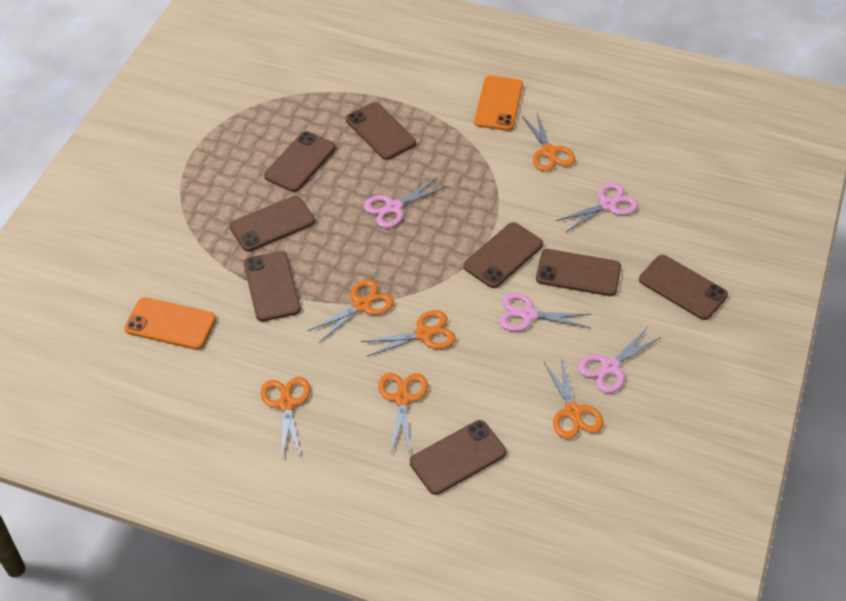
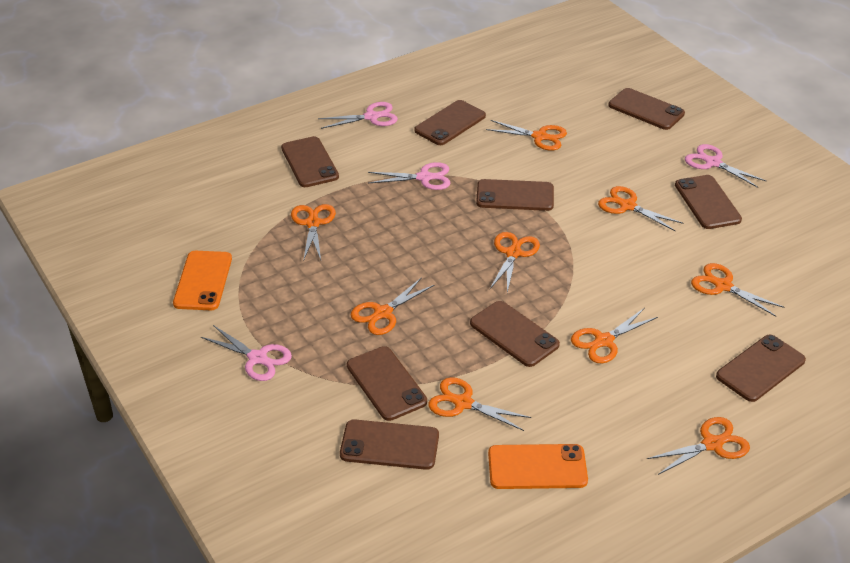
brown phone: 8 -> 9
orange scissors: 6 -> 9

